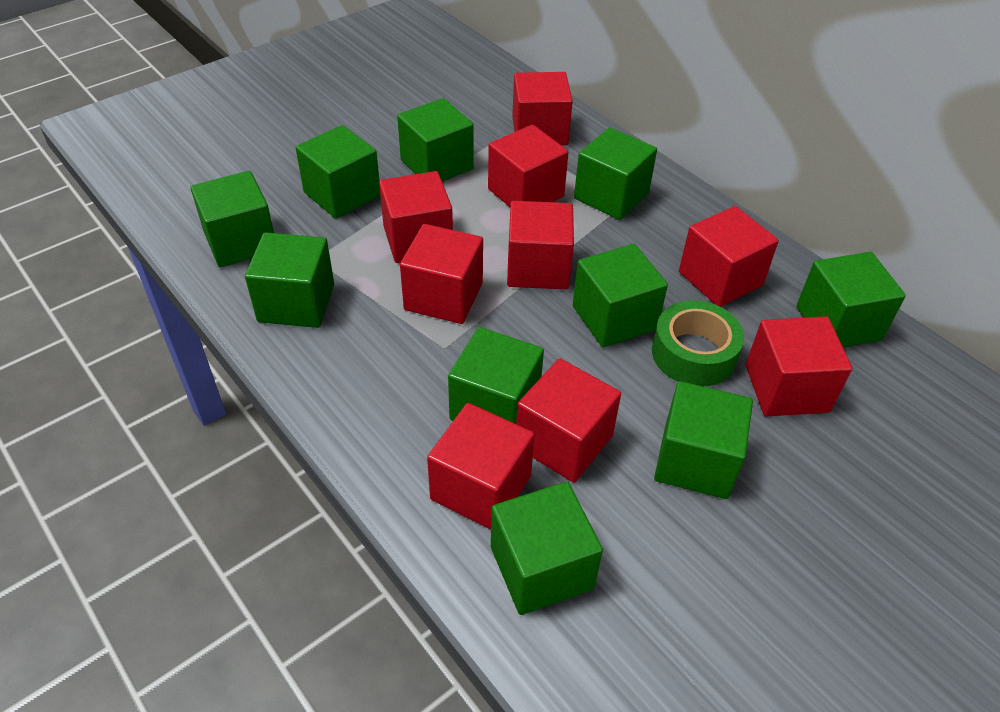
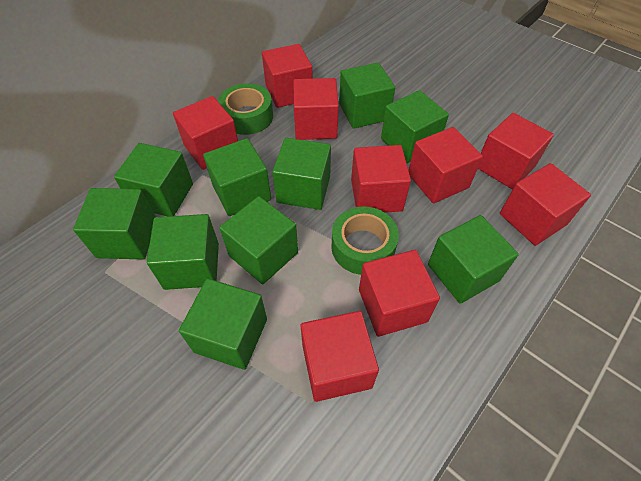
green tape: 1 -> 2

